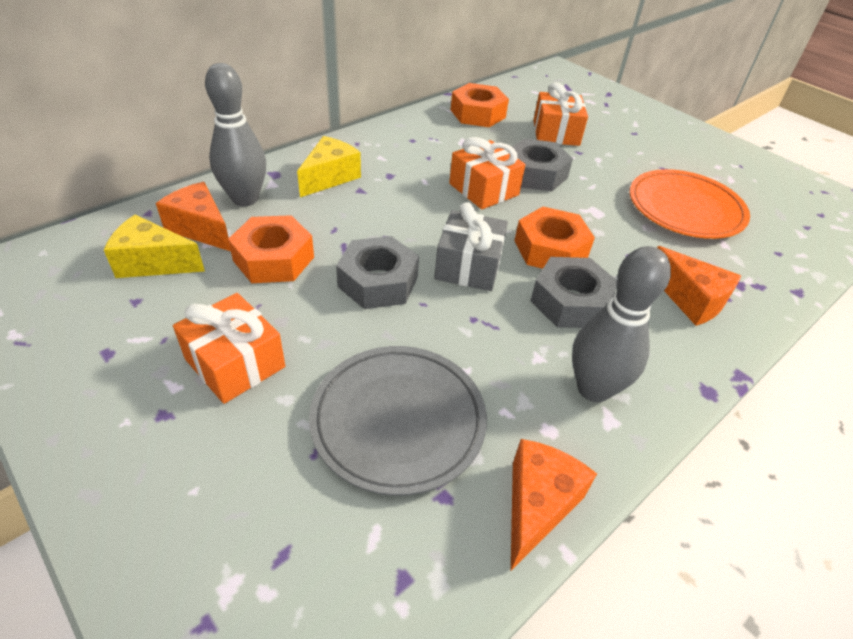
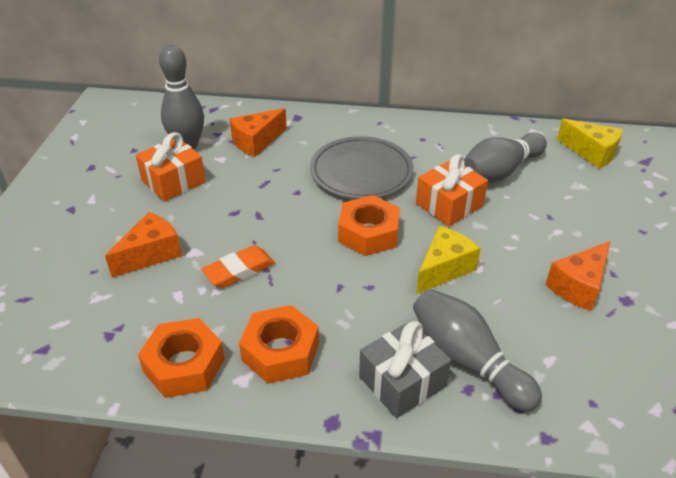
grey bowling pin: 2 -> 3
grey nut: 3 -> 0
orange eraser: 0 -> 1
orange gift: 3 -> 2
orange plate: 1 -> 0

